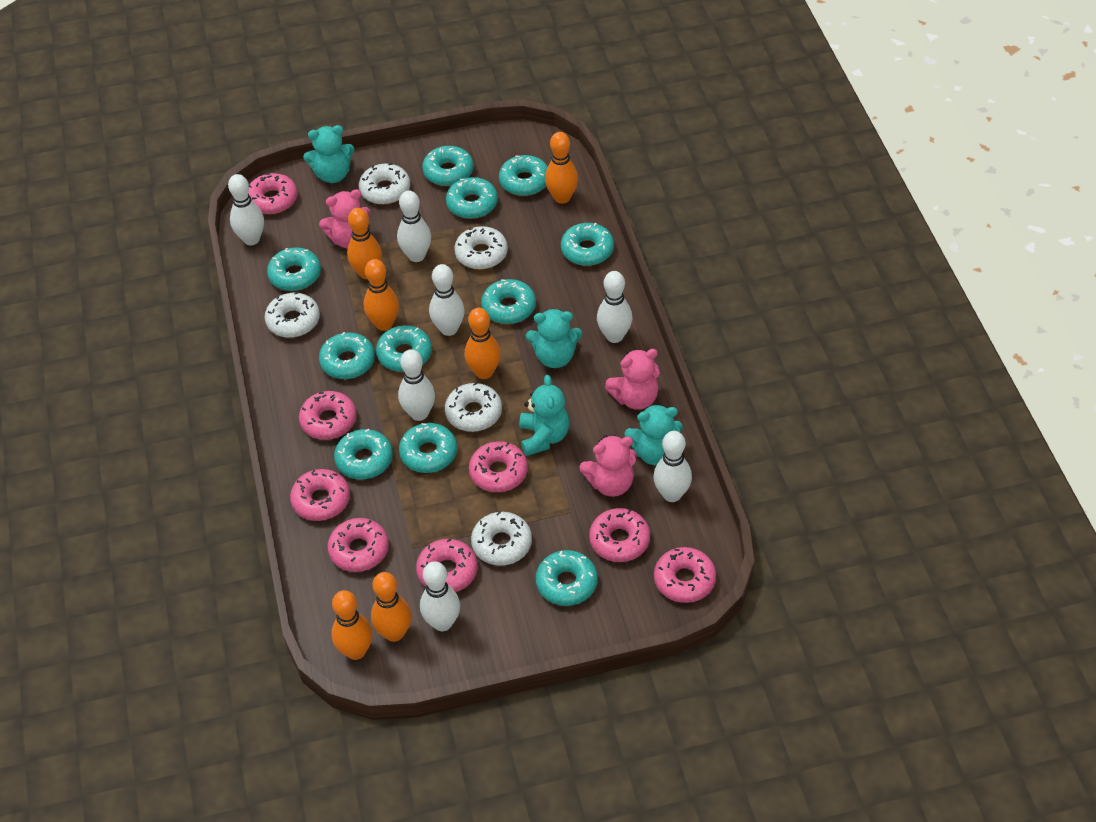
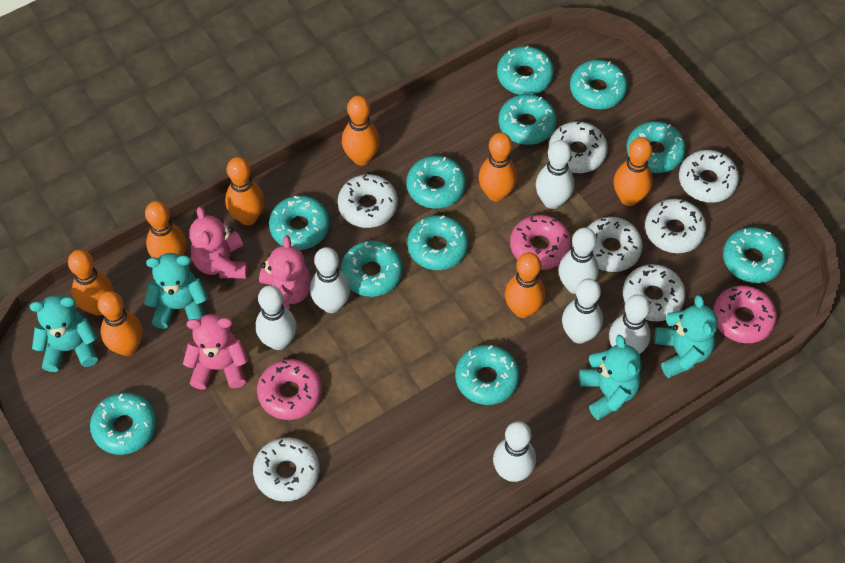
orange bowling pin: 6 -> 8
pink donut: 8 -> 3
white donut: 5 -> 7

